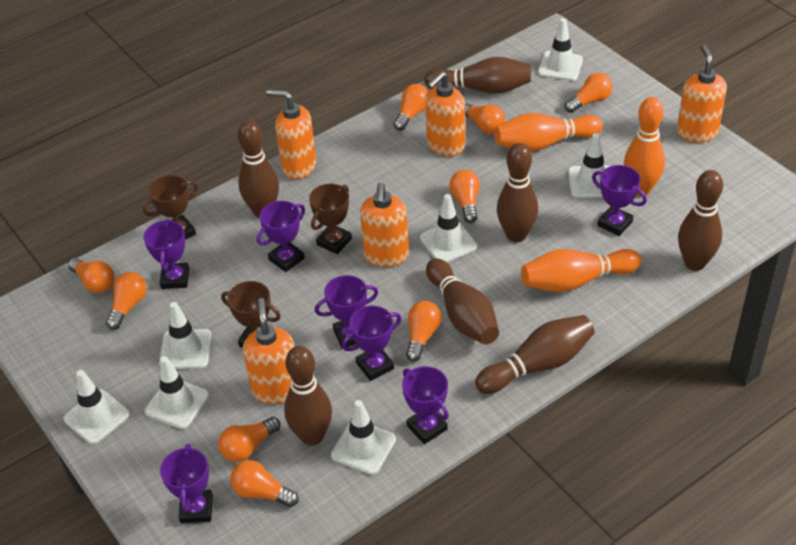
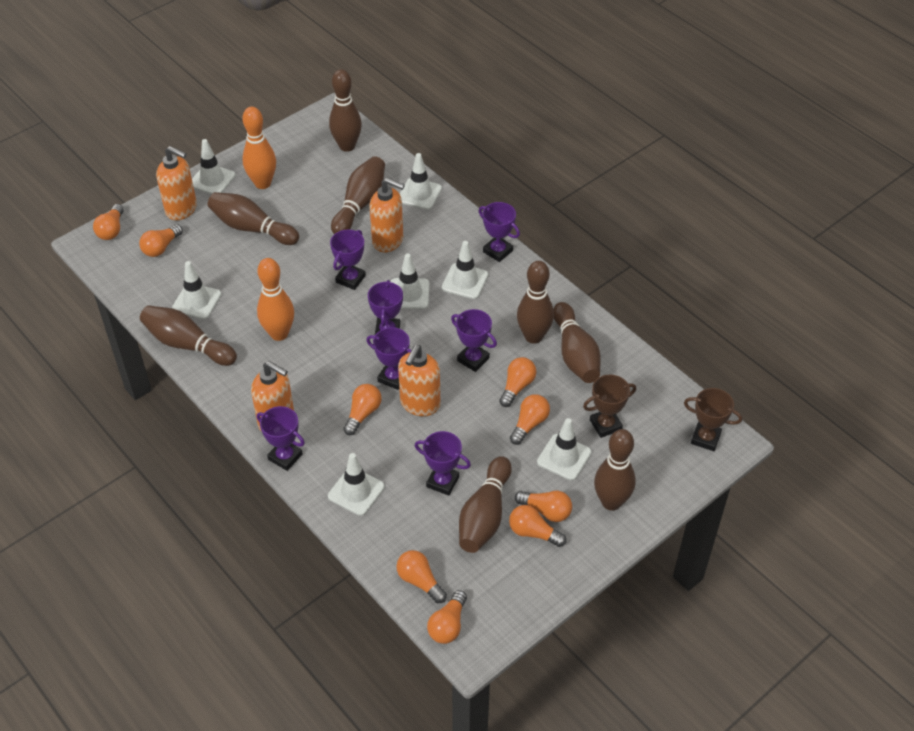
brown bowling pin: 7 -> 8
brown trophy: 3 -> 2
orange bowling pin: 3 -> 2
orange soap dispenser: 5 -> 4

